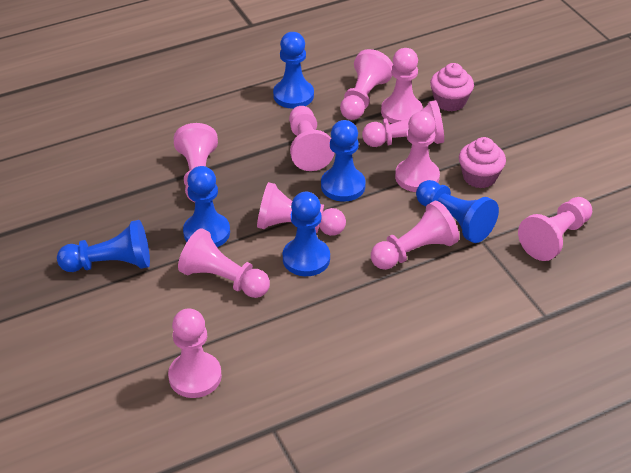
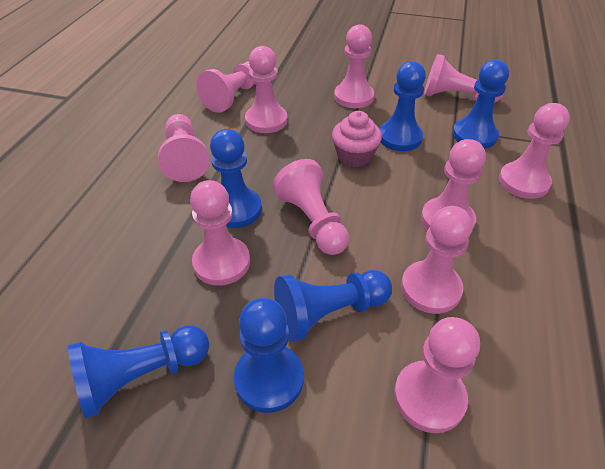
pink cupcake: 2 -> 1

